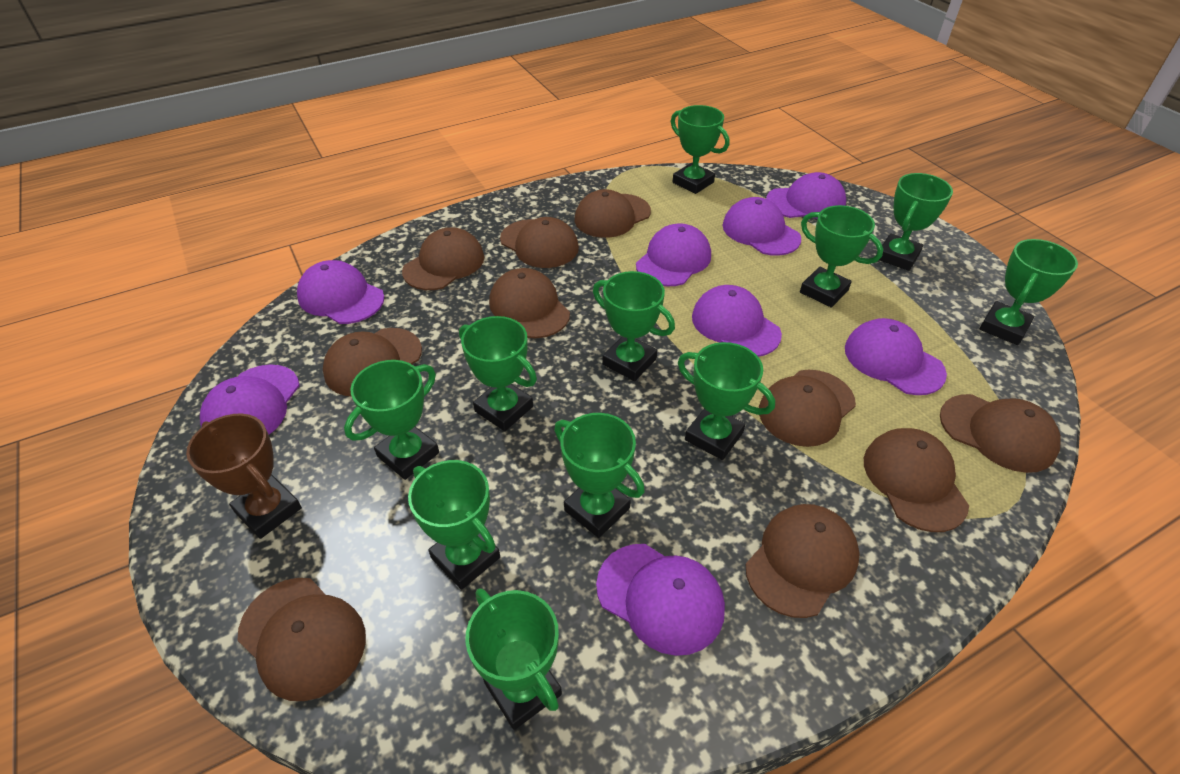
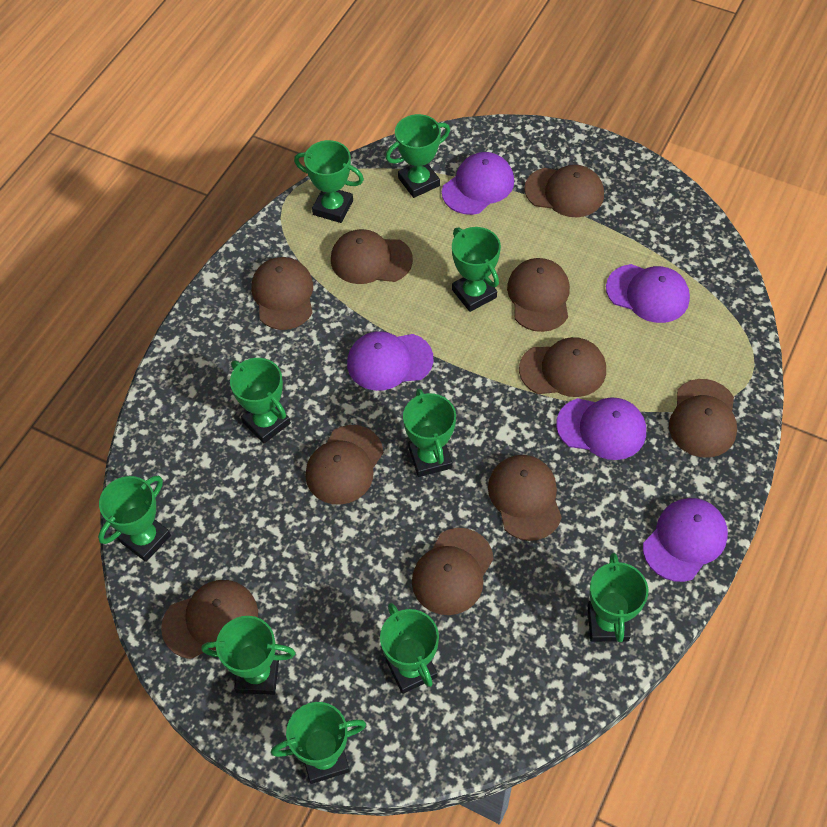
brown trophy: 1 -> 0
green trophy: 11 -> 10
purple cap: 8 -> 5

